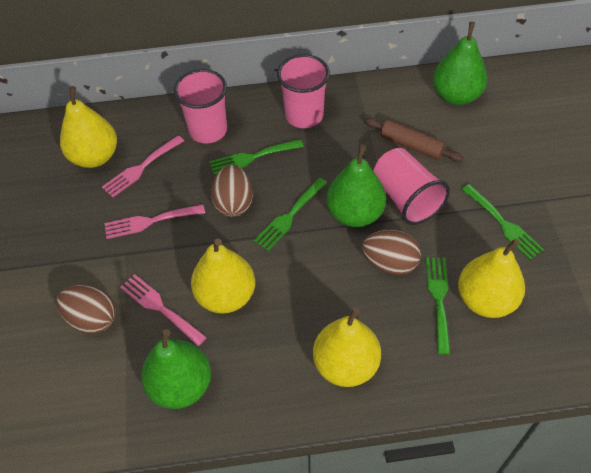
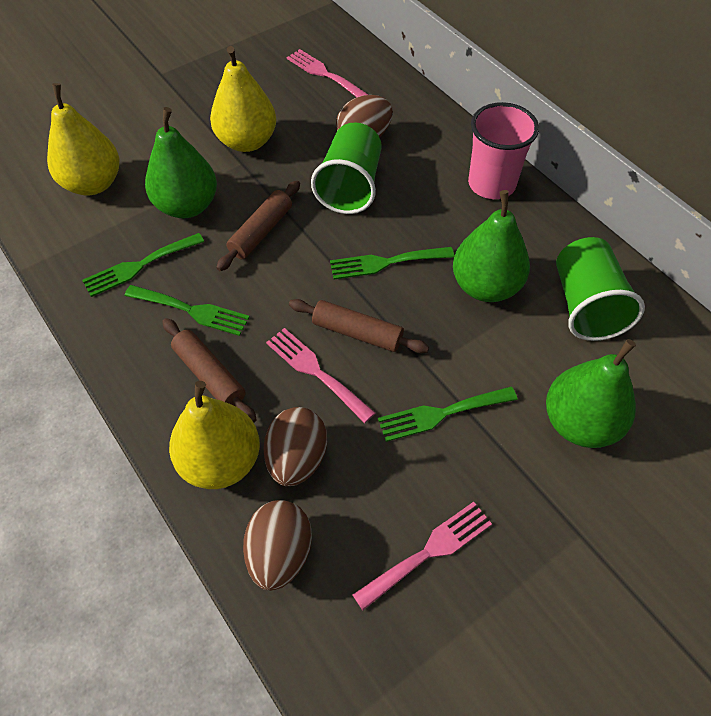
brown rolling pin: 1 -> 3
green cup: 0 -> 2
pink cup: 3 -> 1
yellow pear: 4 -> 3

